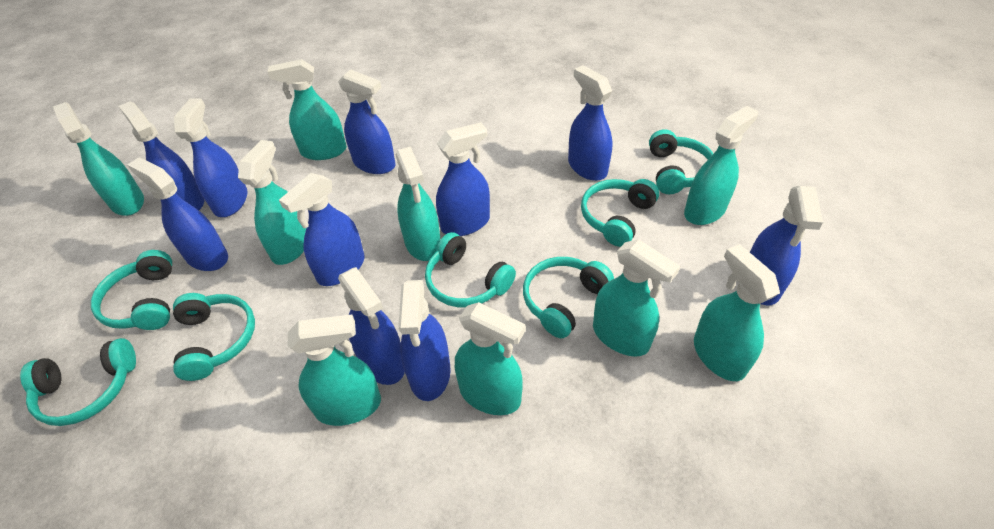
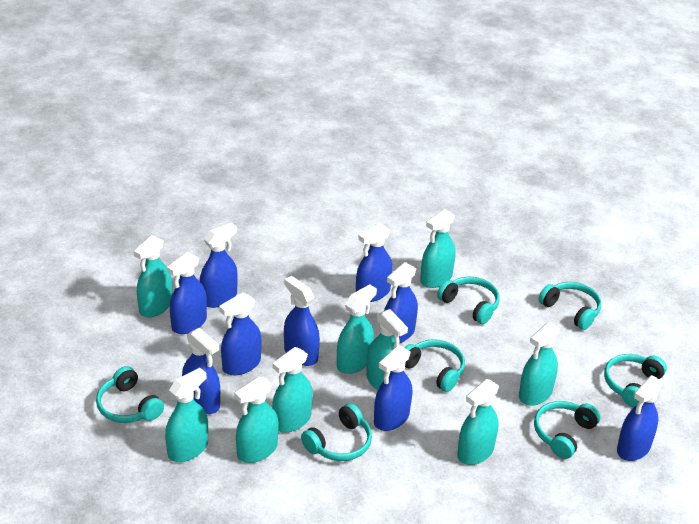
blue spray bottle: 10 -> 9

